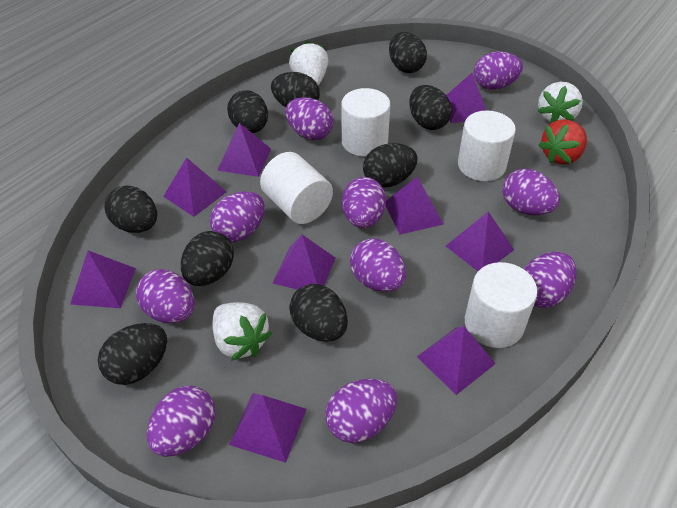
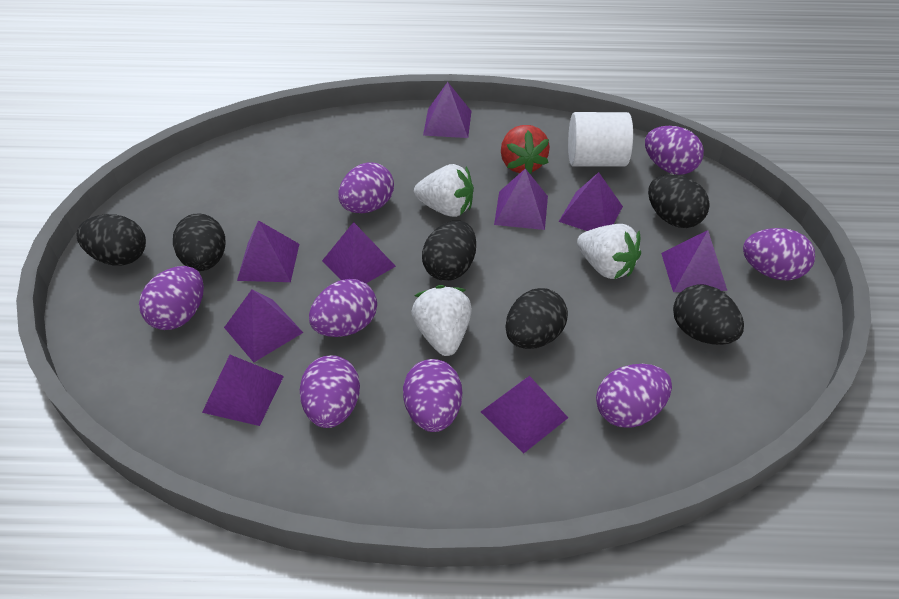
black egg: 9 -> 6
purple egg: 10 -> 8
white cylinder: 4 -> 1

